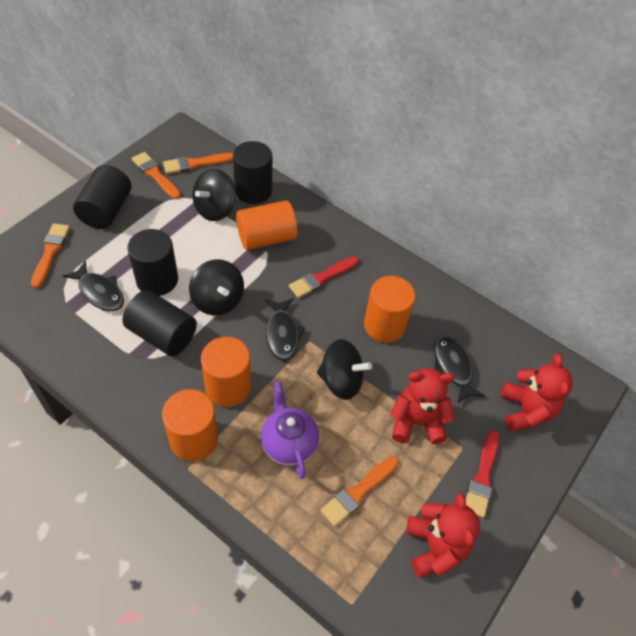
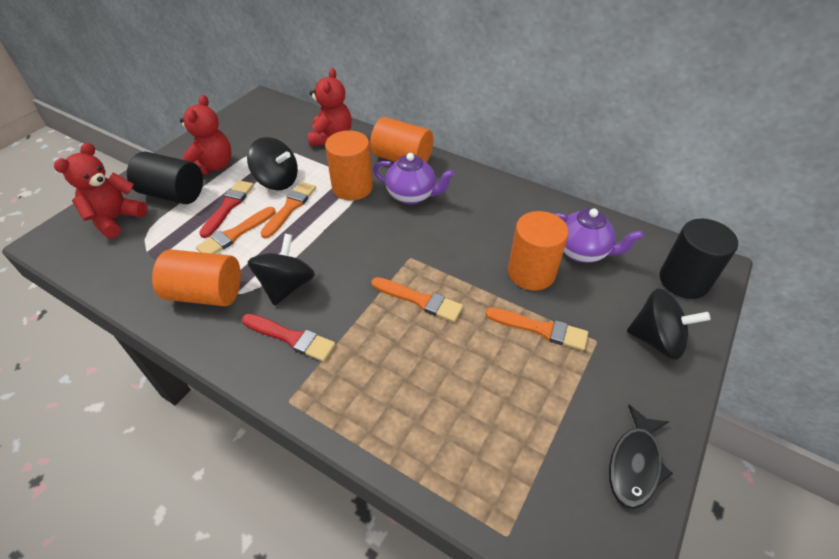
black cylinder: 4 -> 2
black fish: 3 -> 1
purple teapot: 1 -> 2

